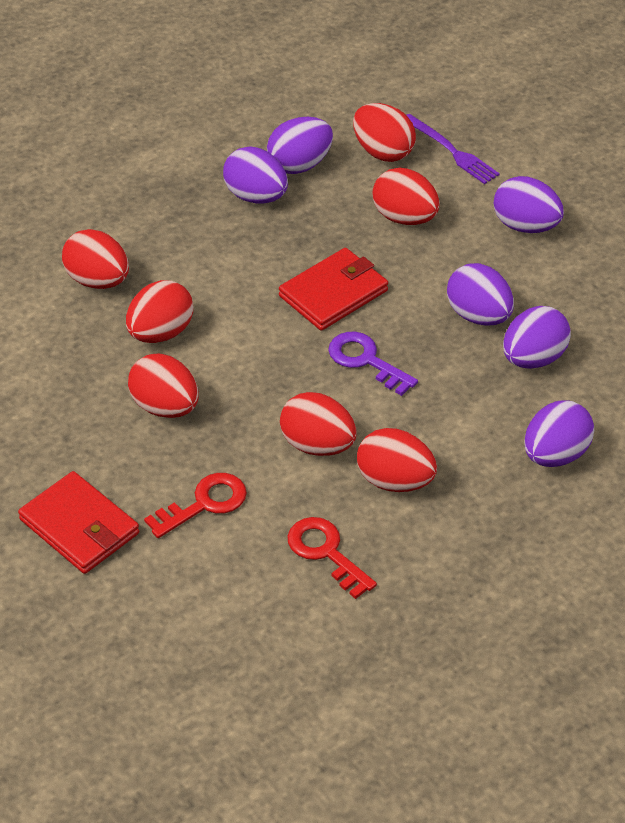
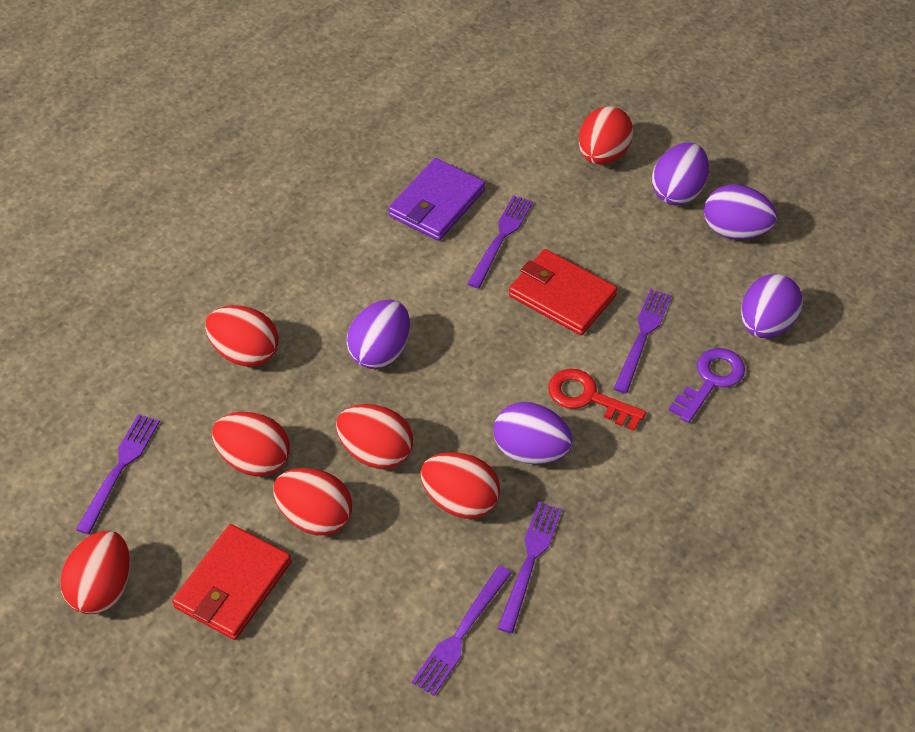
purple egg: 6 -> 5
purple fork: 1 -> 5
purple wallet: 0 -> 1
red key: 2 -> 1

